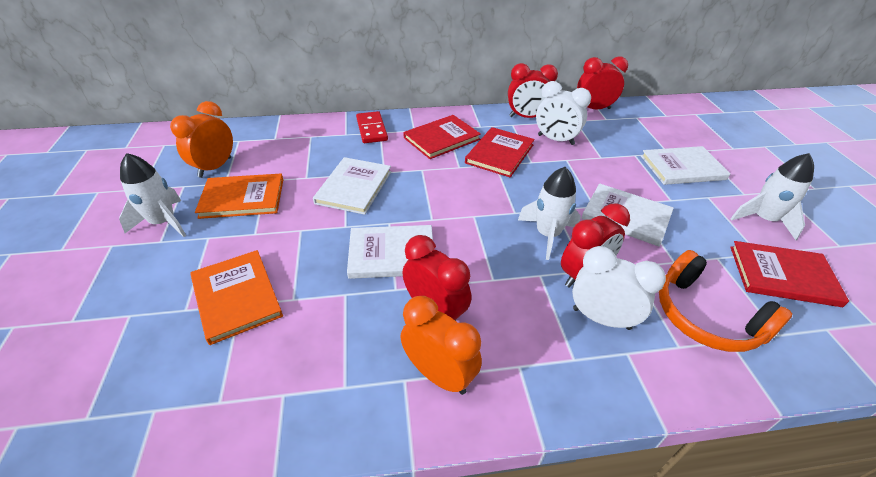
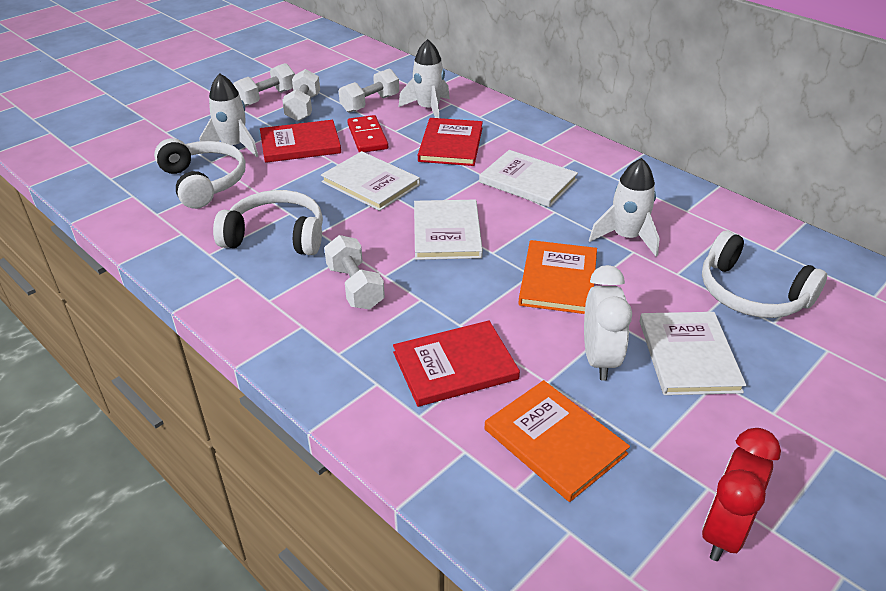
orange clock: 2 -> 0
orange headphones: 1 -> 0
red clock: 4 -> 1
white clock: 2 -> 1
white dumbbell: 0 -> 4
white headphones: 0 -> 3

